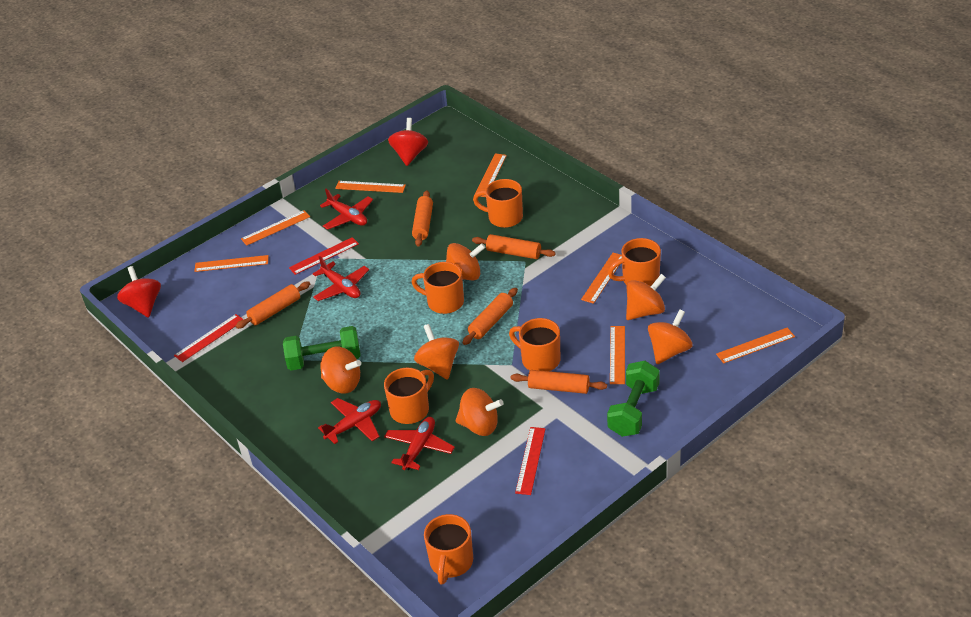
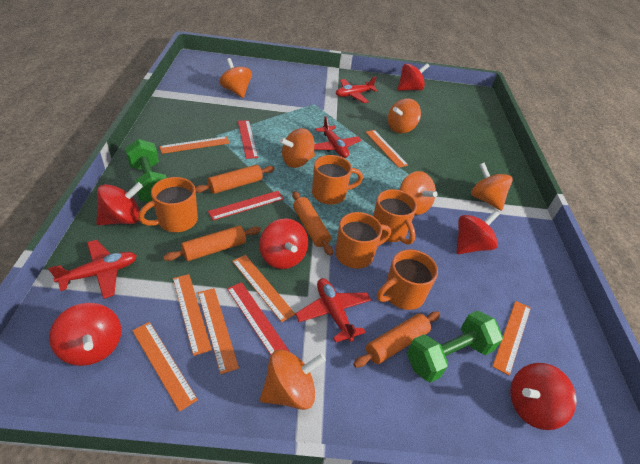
orange mug: 6 -> 5
orange rolling pin: 5 -> 4
red spinning top: 2 -> 6

